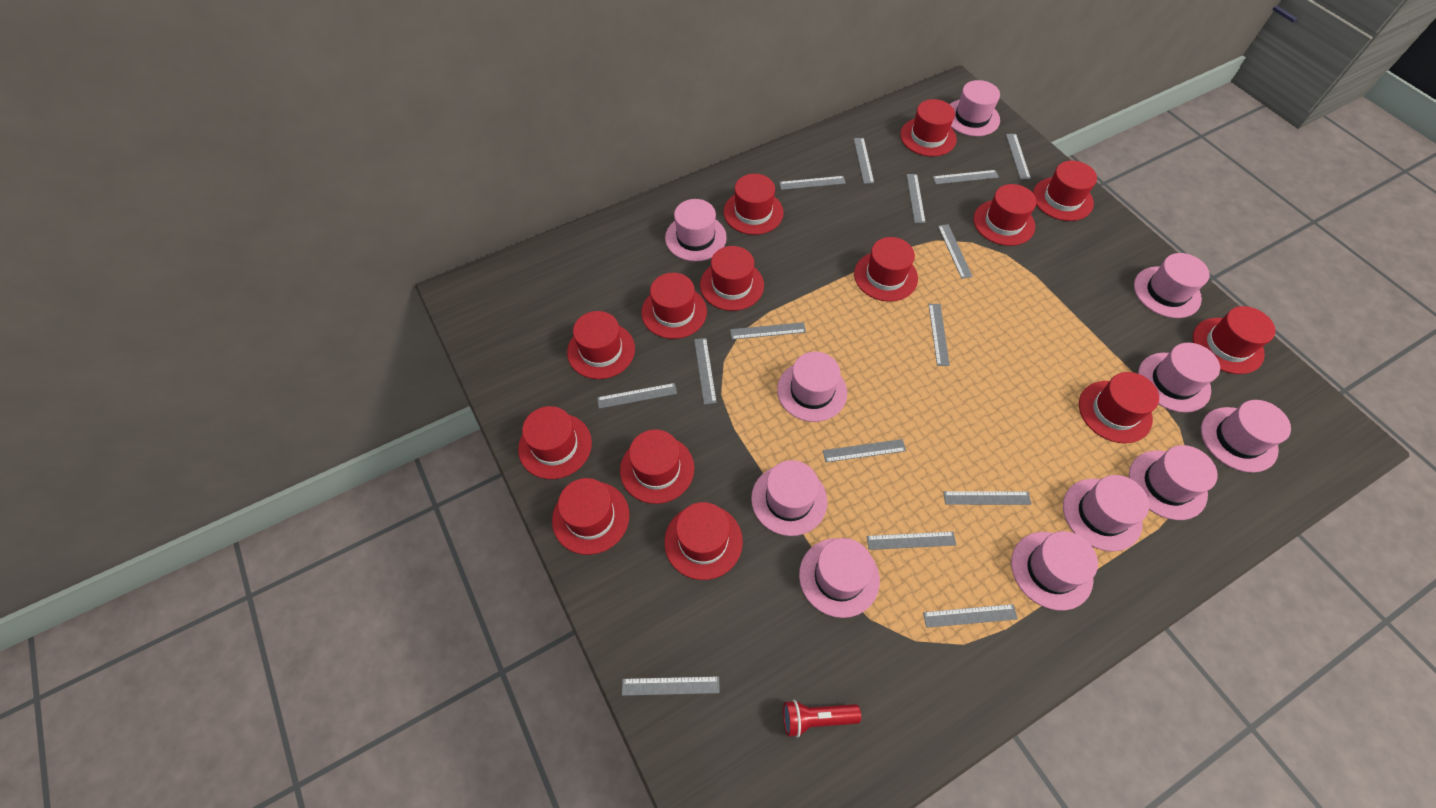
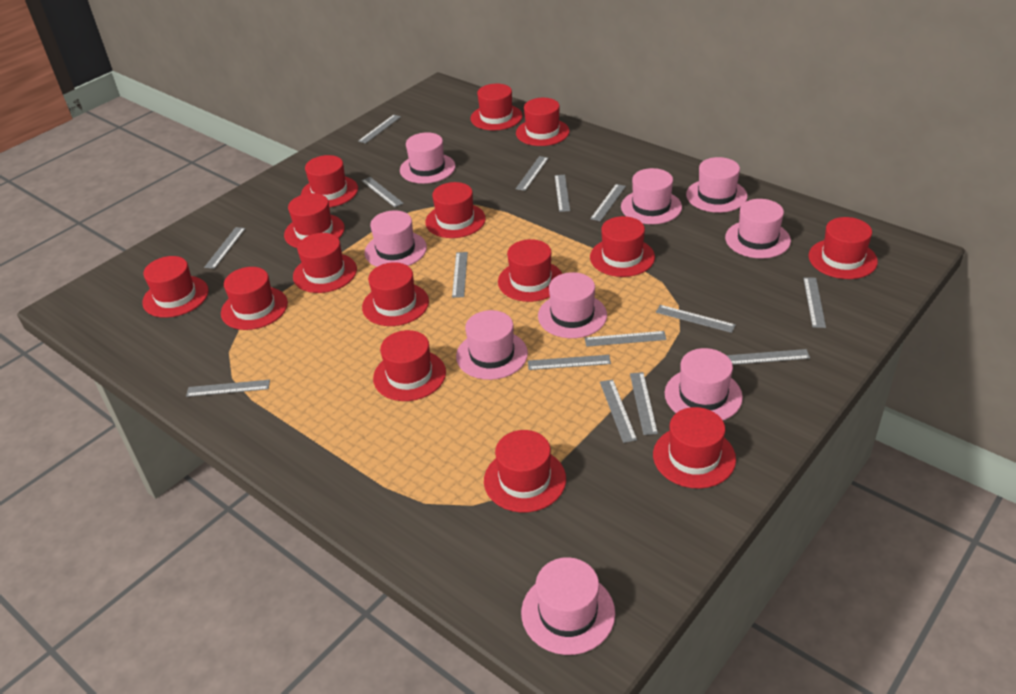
pink hat: 11 -> 9
red flashlight: 1 -> 0
red hat: 14 -> 15

